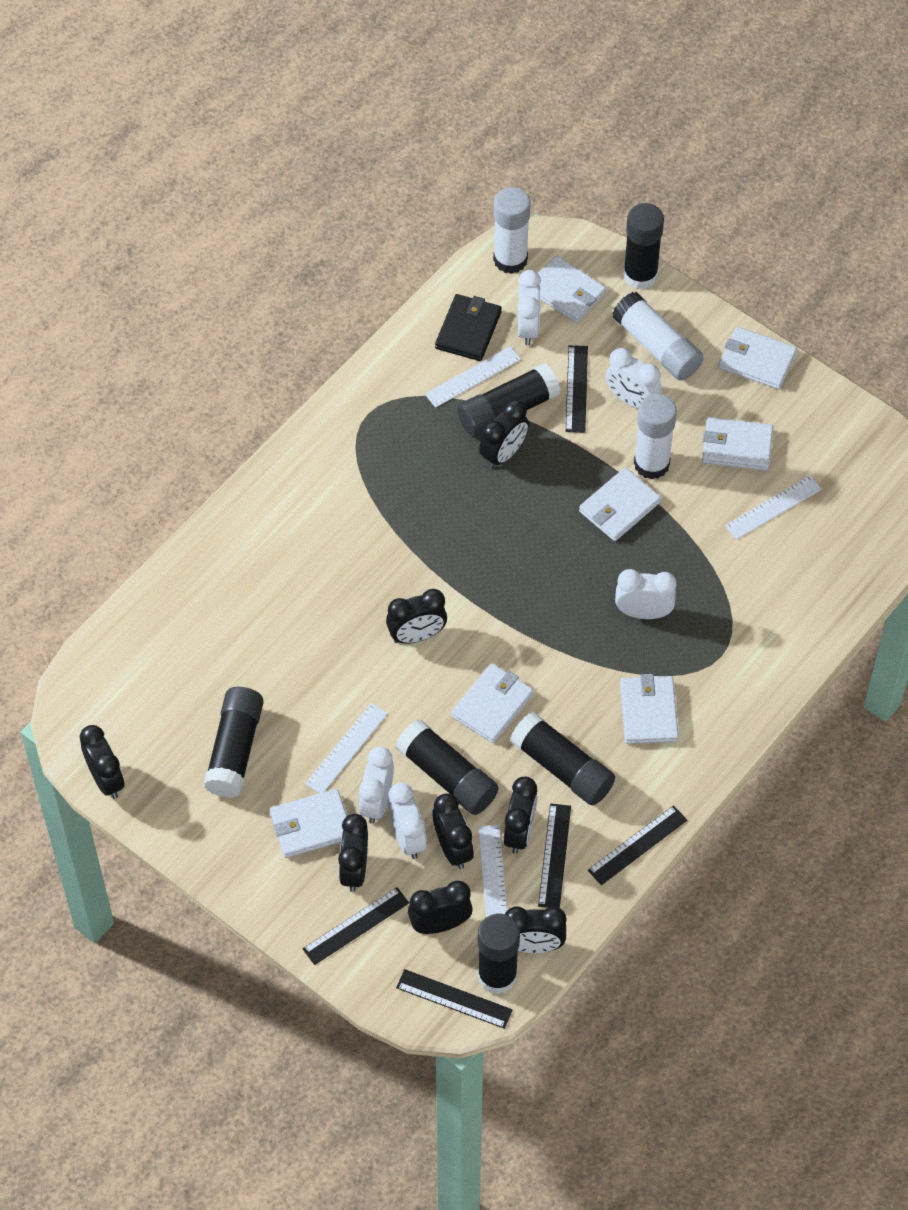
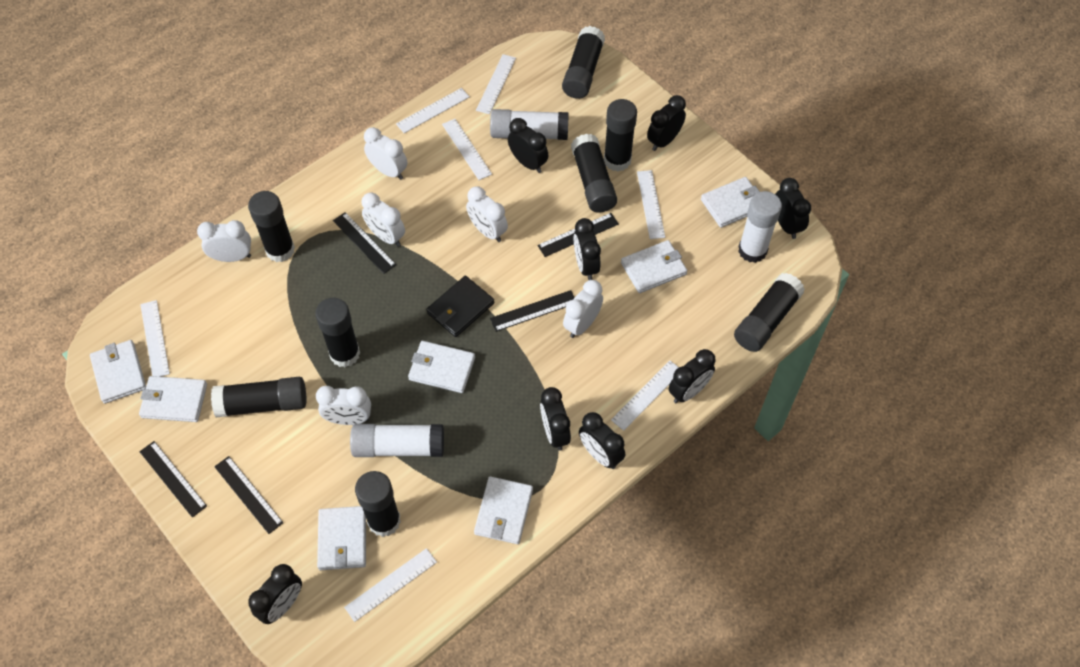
black glue stick: 6 -> 8
white clock: 5 -> 6
white ruler: 4 -> 7

